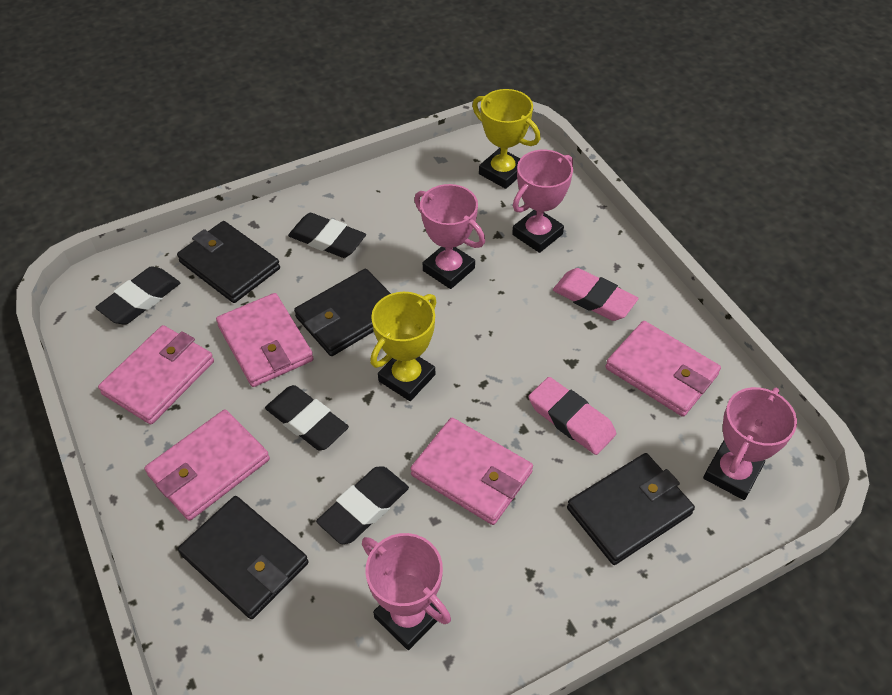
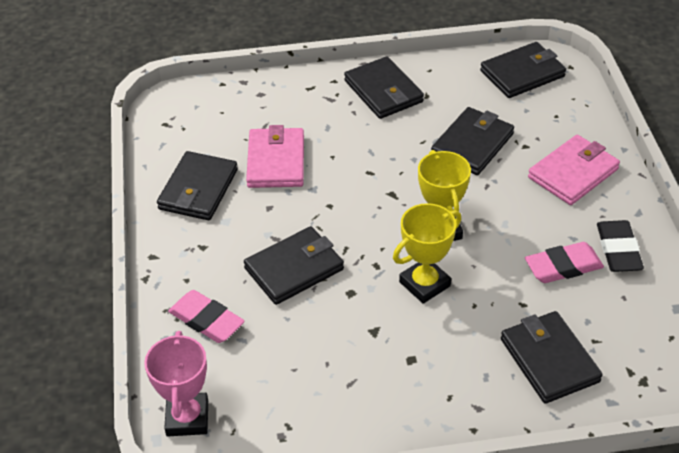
black eraser: 4 -> 1
black wallet: 4 -> 6
pink trophy: 4 -> 1
pink wallet: 5 -> 2

